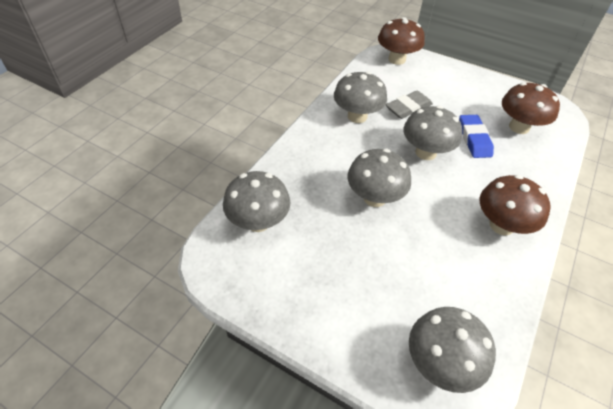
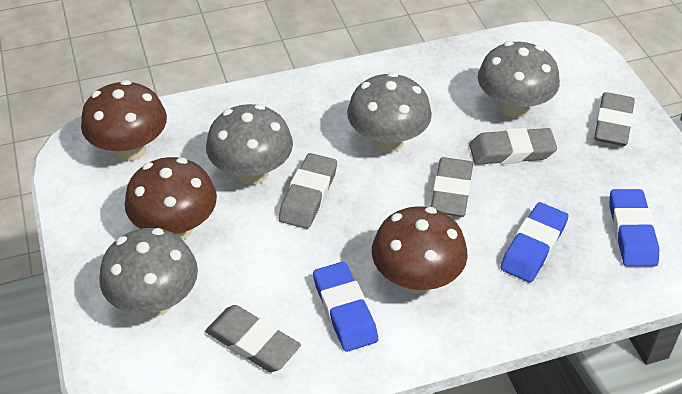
blue eraser: 1 -> 3
grey eraser: 1 -> 5
grey mushroom: 5 -> 4

